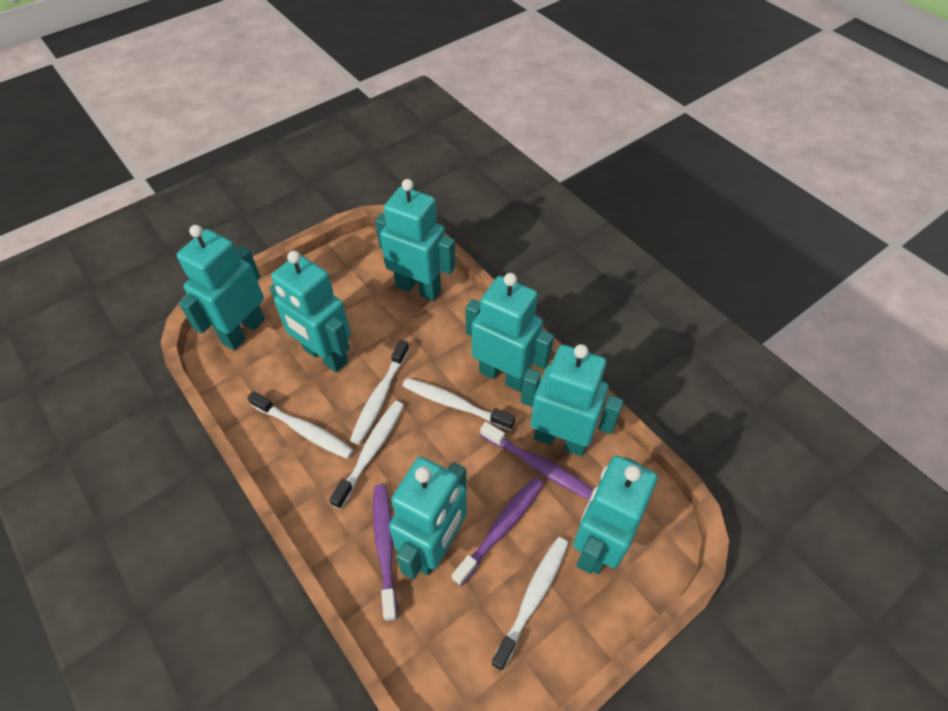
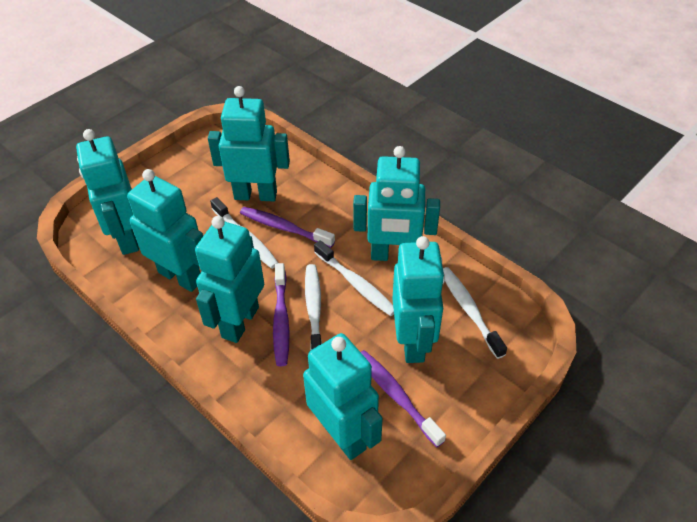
white toothbrush: 5 -> 4

